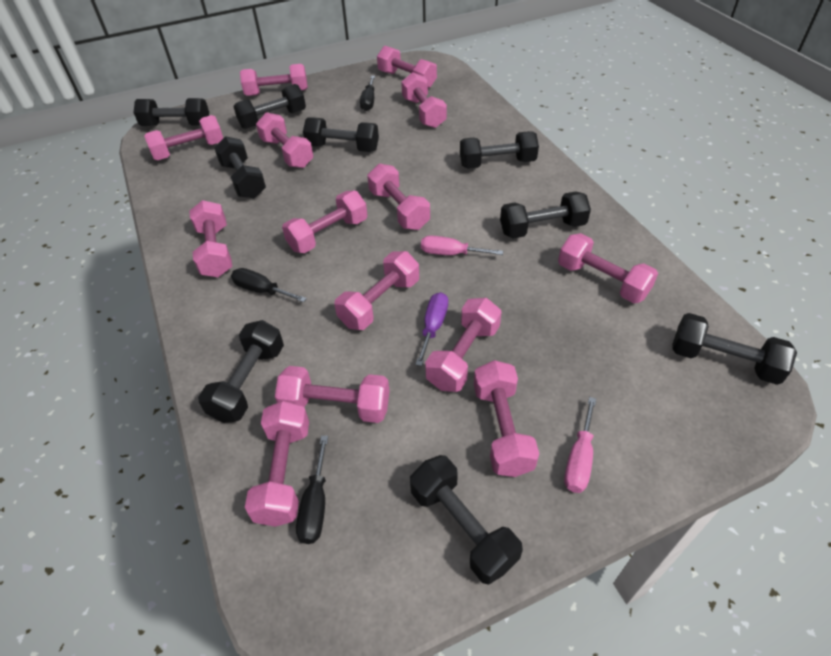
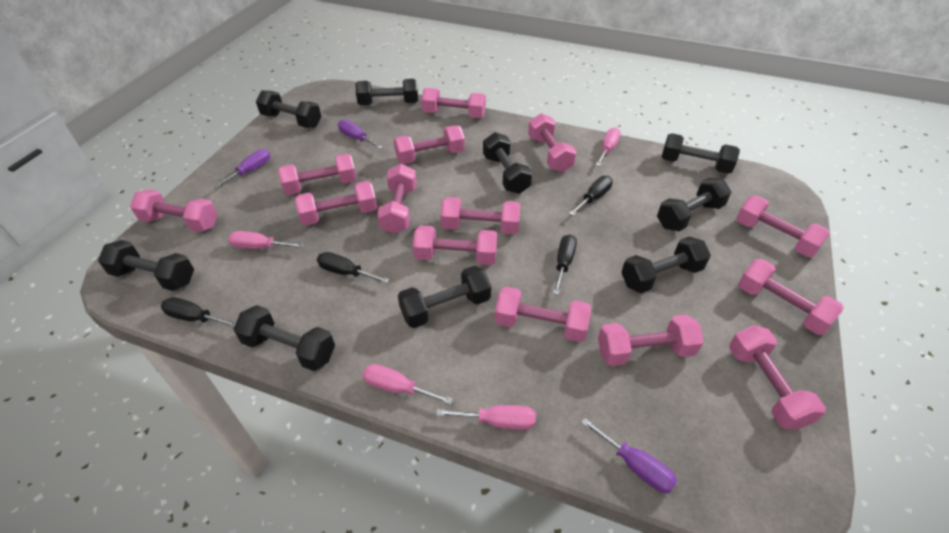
black screwdriver: 3 -> 4
pink screwdriver: 2 -> 4
purple screwdriver: 1 -> 3

